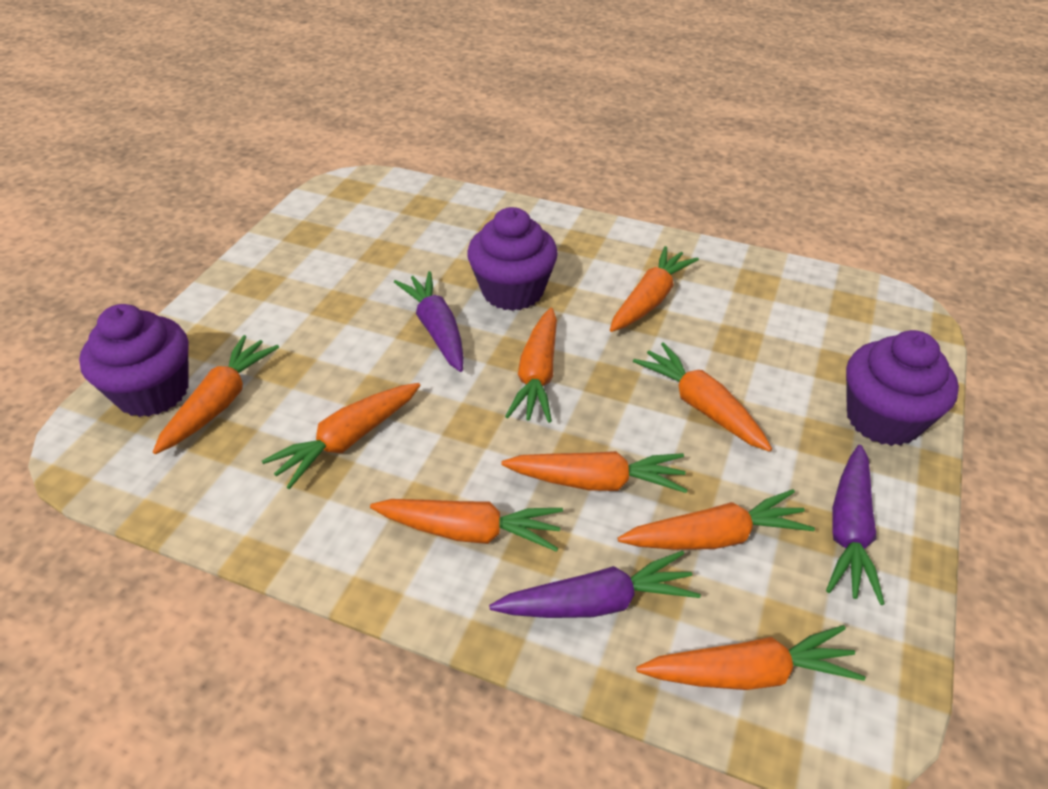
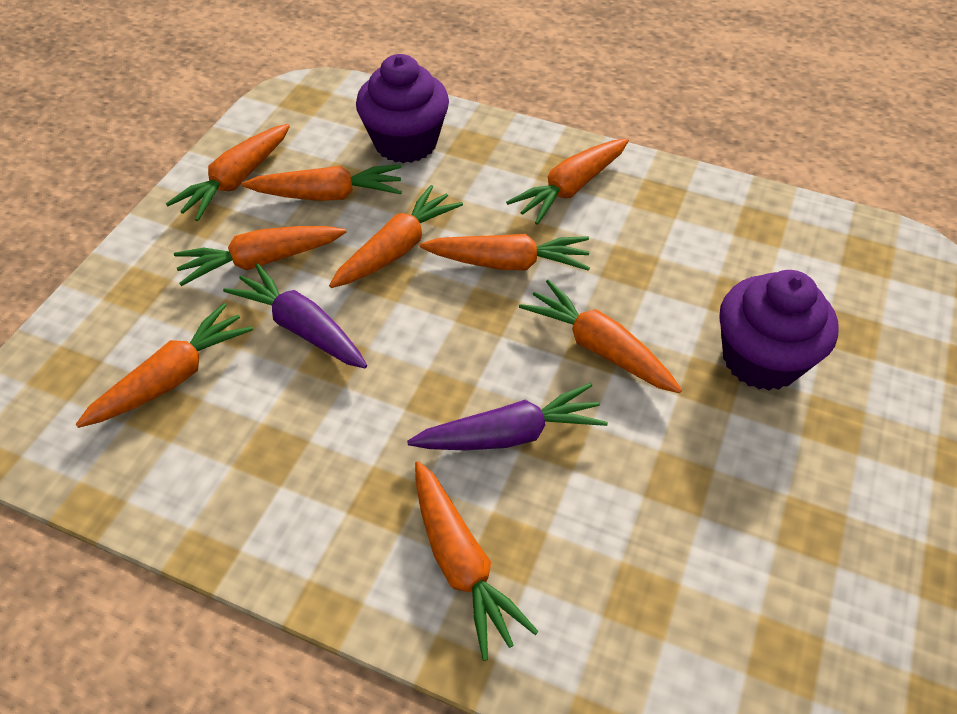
purple carrot: 3 -> 2
purple cupcake: 3 -> 2

